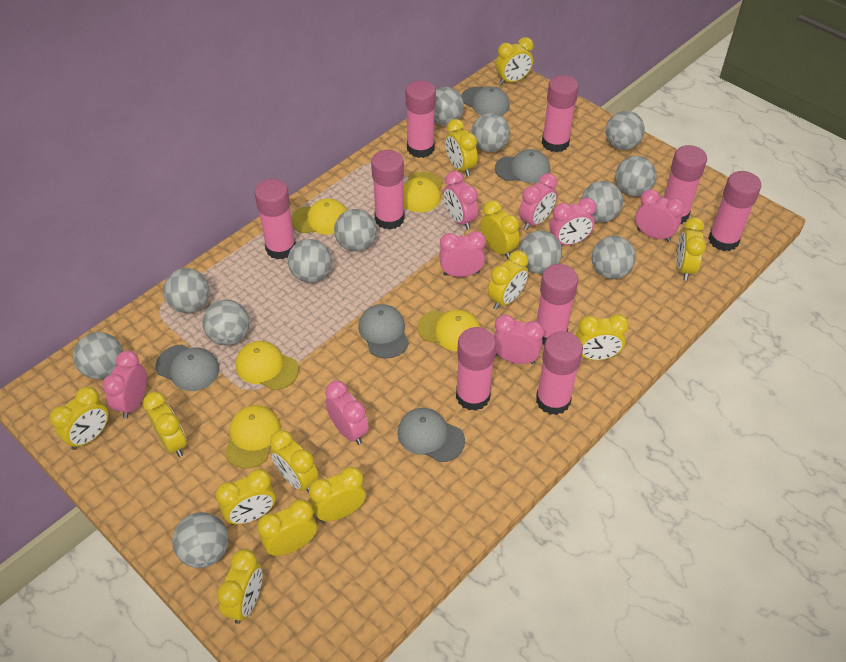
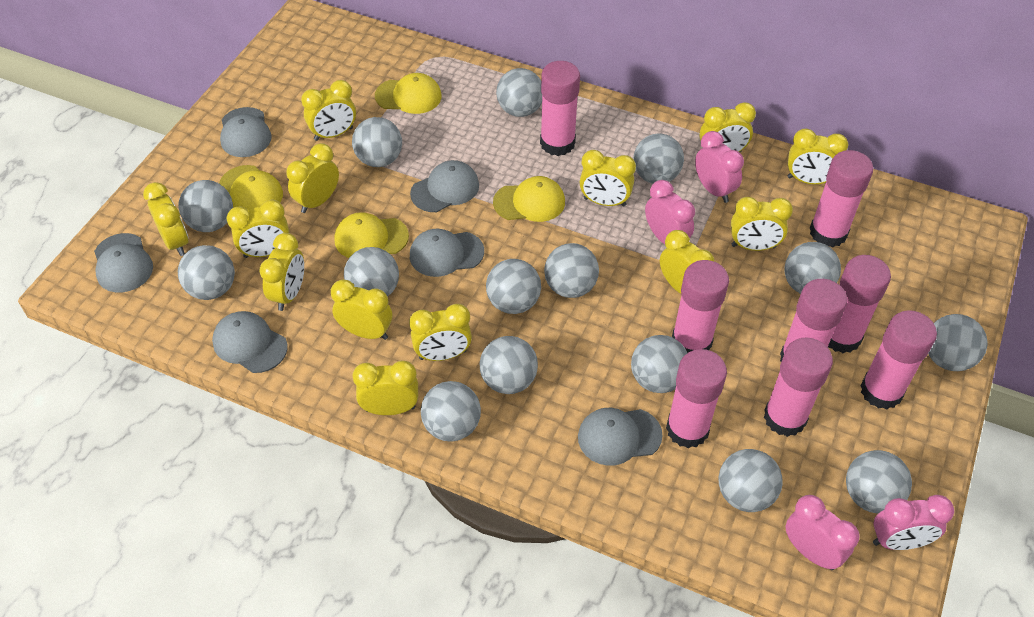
grey ball: 13 -> 15
grey cap: 5 -> 6
pink clock: 8 -> 4
pink glue stick: 9 -> 8
yellow cap: 5 -> 4

